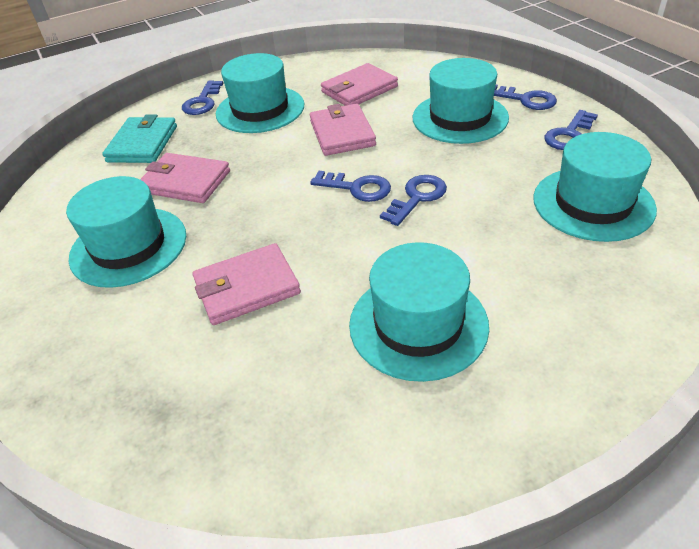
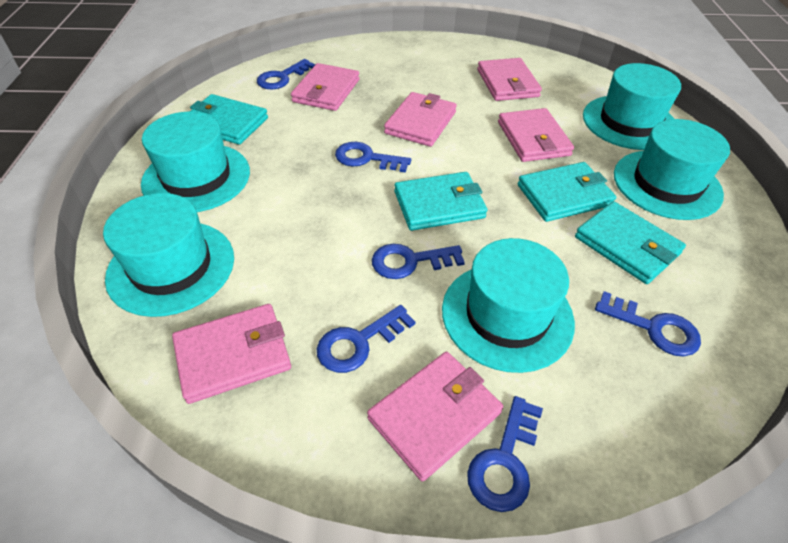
blue key: 5 -> 6
pink wallet: 4 -> 6
turquoise wallet: 1 -> 4

